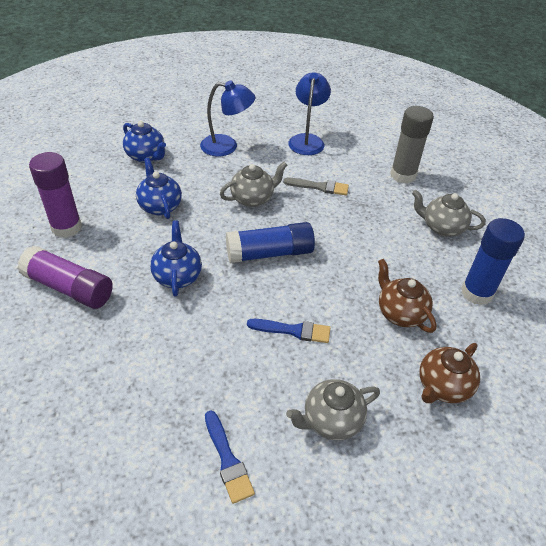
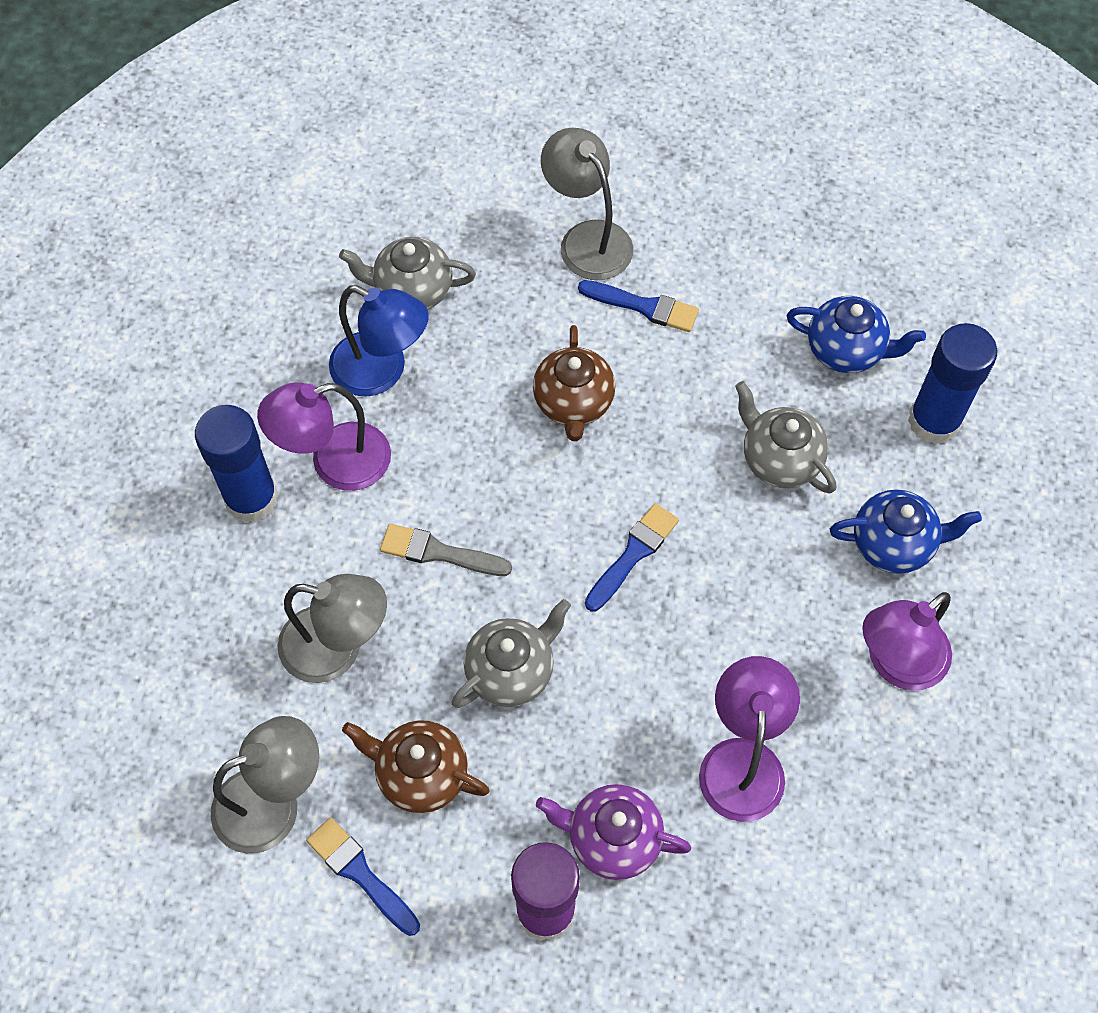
blue brush: 2 -> 3
blue lamp: 2 -> 1
blue teapot: 3 -> 2
grey glue stick: 1 -> 0
grey lamp: 0 -> 3
purple glue stick: 2 -> 1
purple lamp: 0 -> 3
purple teapot: 0 -> 1

